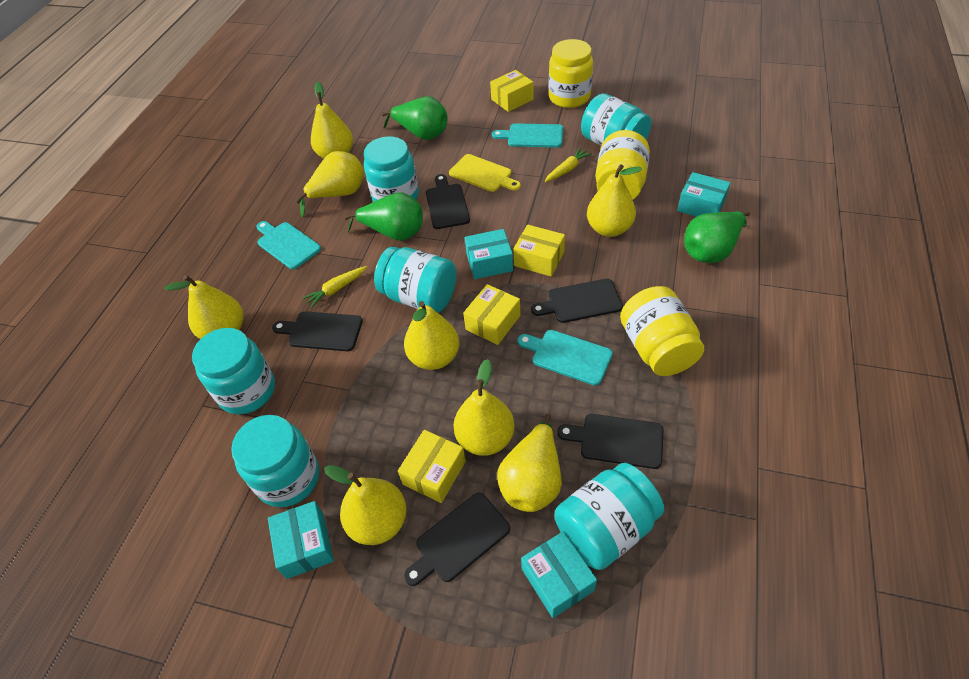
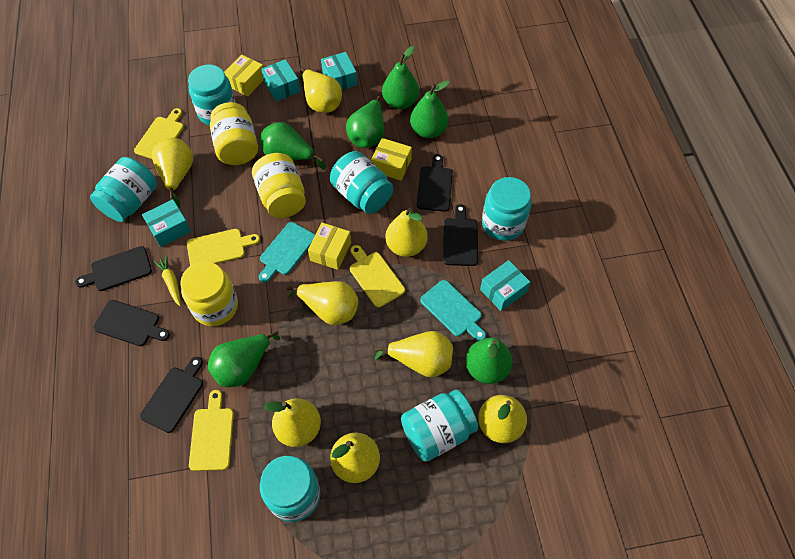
green pear: 3 -> 6
turquoise cutting board: 3 -> 2
yellow box: 4 -> 3
yellow carrot: 2 -> 1
yellow cutting board: 1 -> 4

